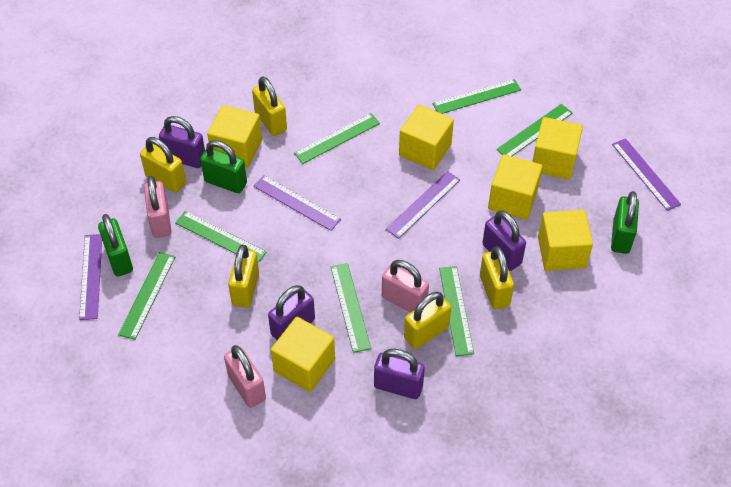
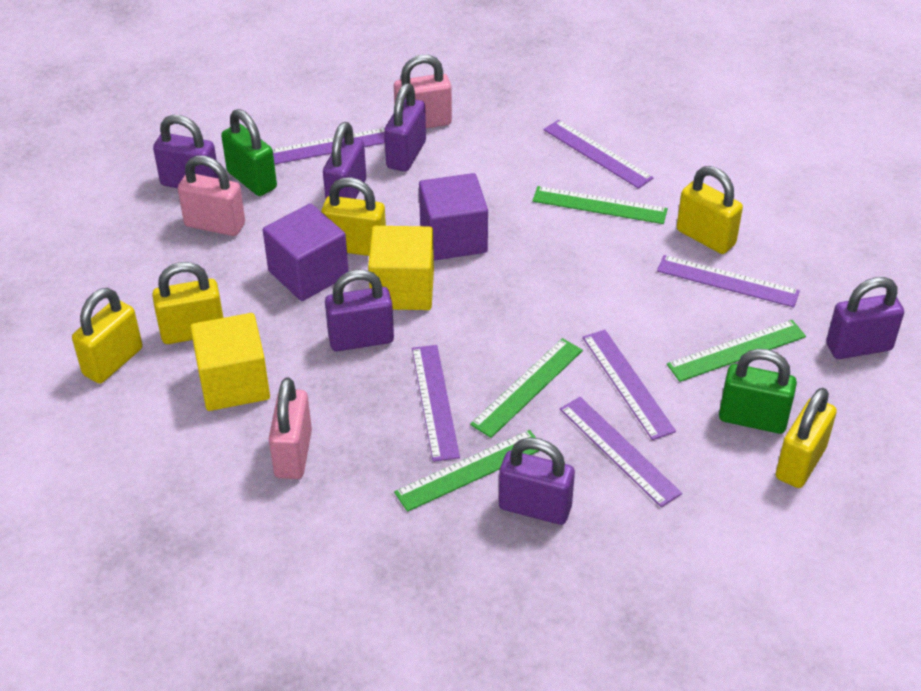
green padlock: 3 -> 2
green ruler: 7 -> 4
purple cube: 0 -> 2
purple padlock: 4 -> 6
purple ruler: 4 -> 6
yellow cube: 6 -> 2

